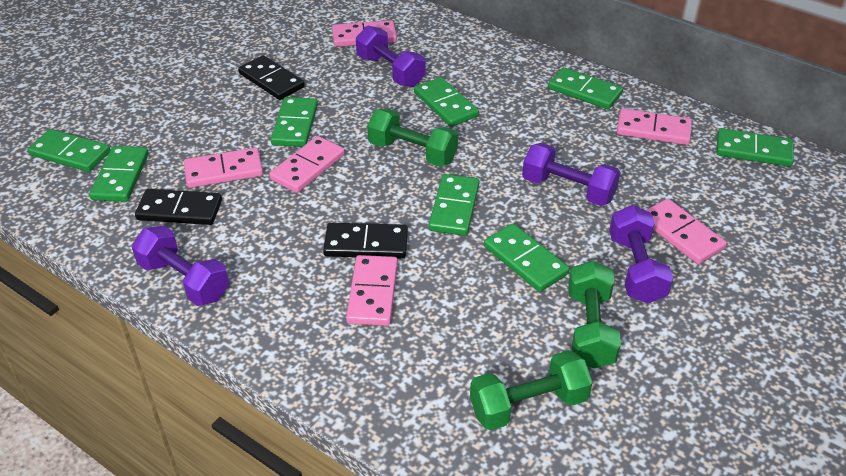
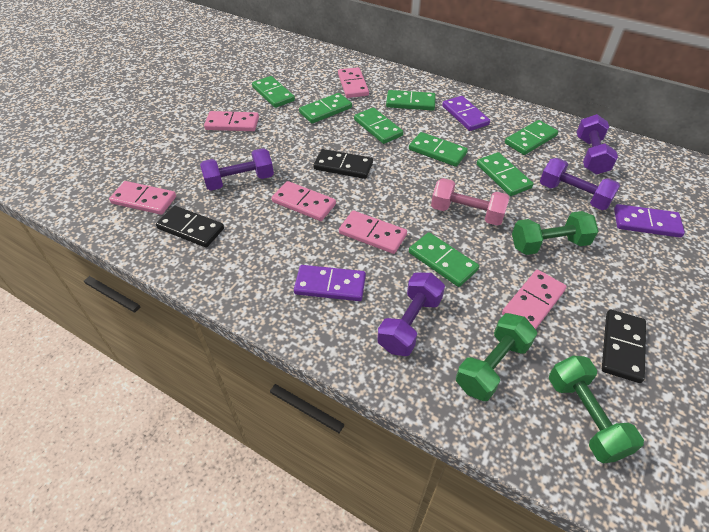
pink dumbbell: 0 -> 1
purple domino: 0 -> 3

